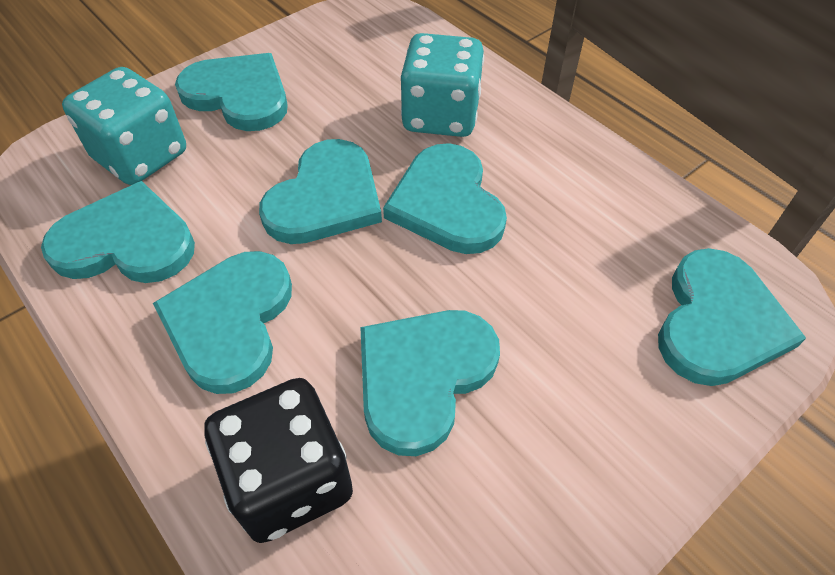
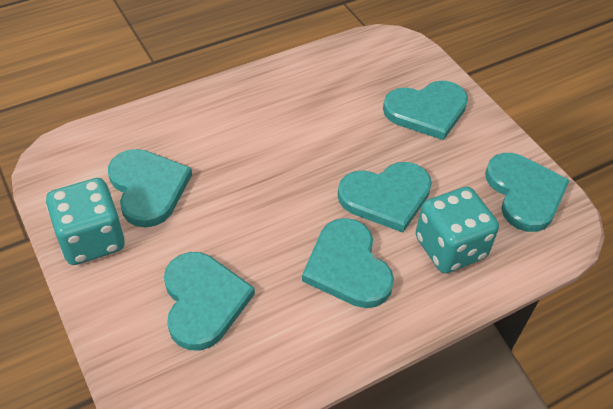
black dice: 1 -> 0
turquoise heart: 7 -> 6

